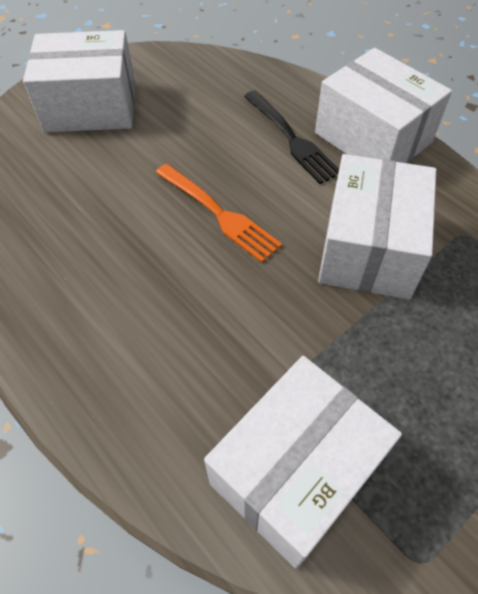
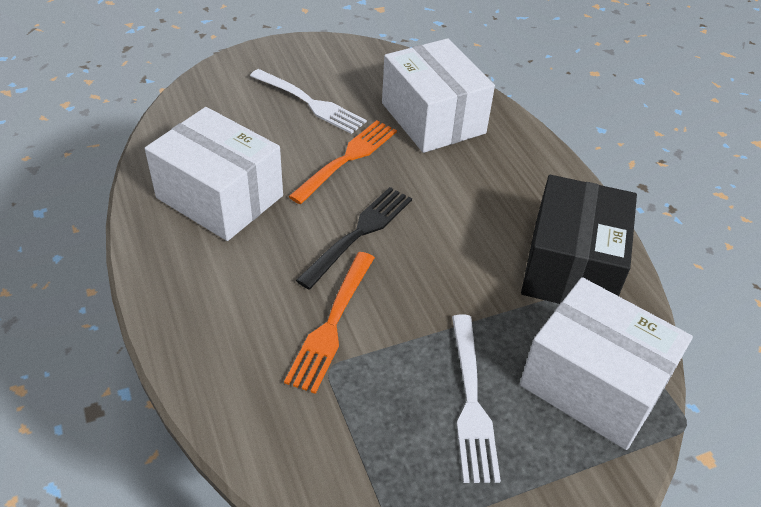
black box: 0 -> 1
orange fork: 1 -> 2
white box: 4 -> 3
white fork: 0 -> 2

